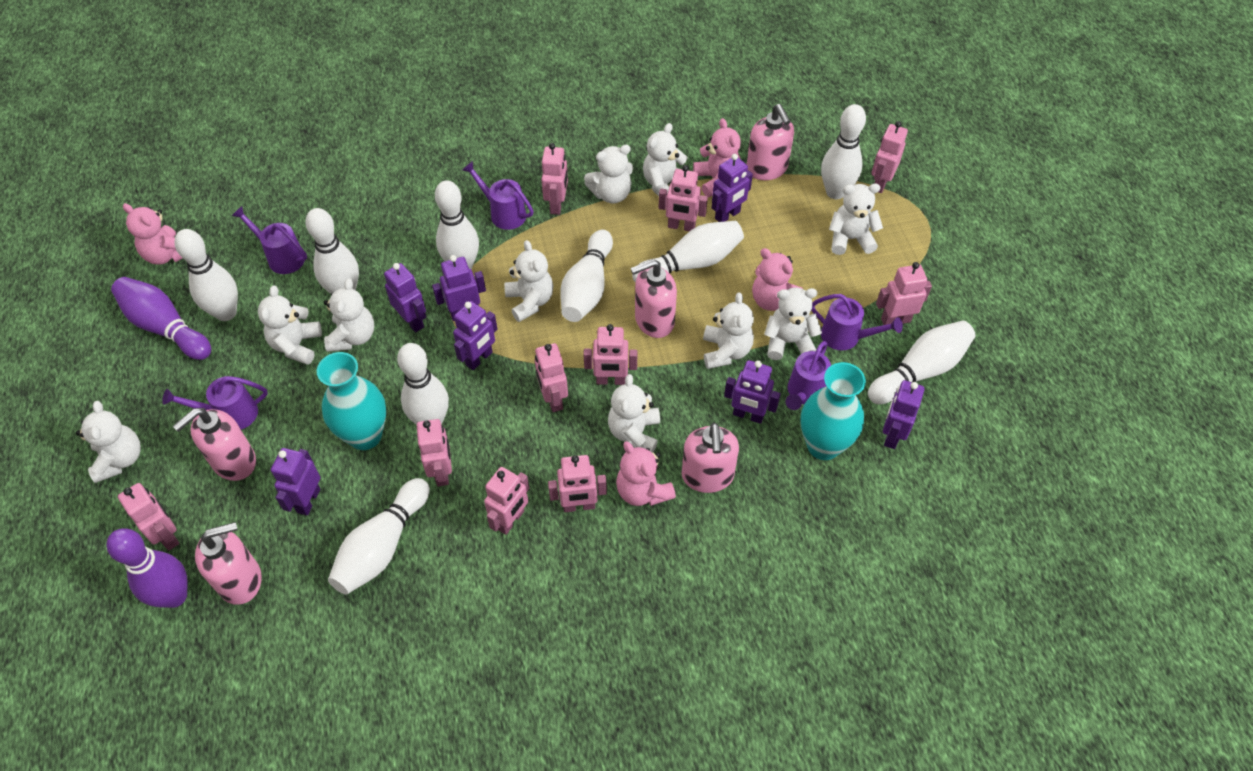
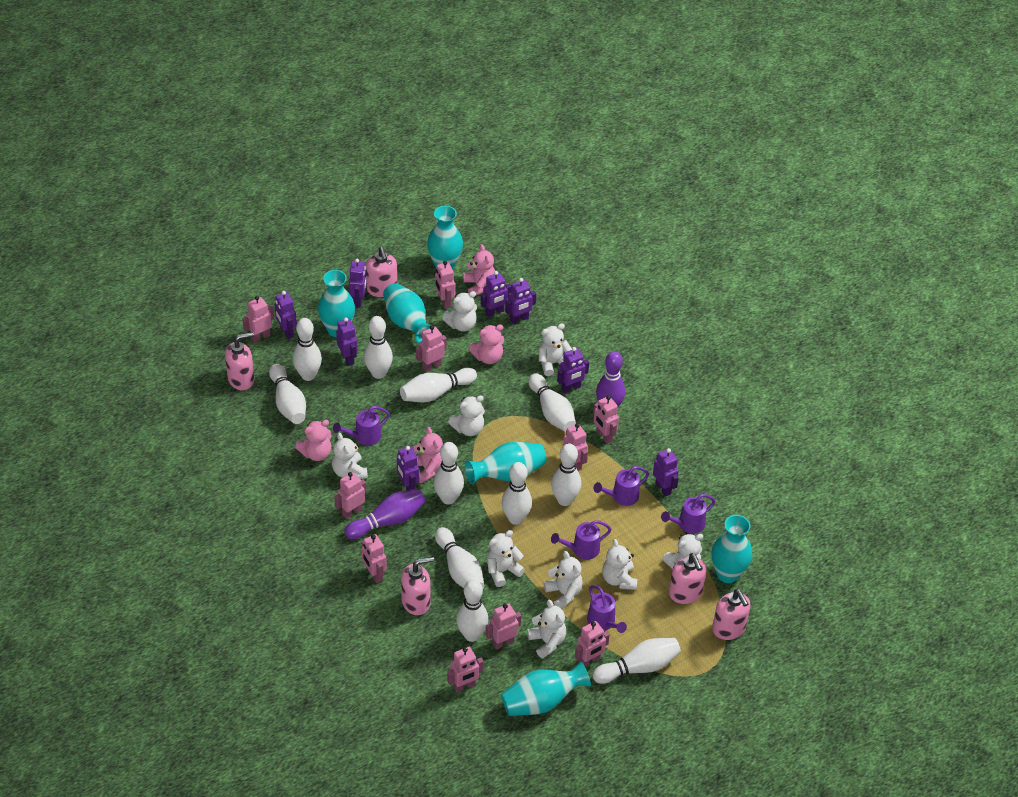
purple robot: 7 -> 8
turquoise vase: 2 -> 6
white bowling pin: 9 -> 11
white teddy bear: 10 -> 9

